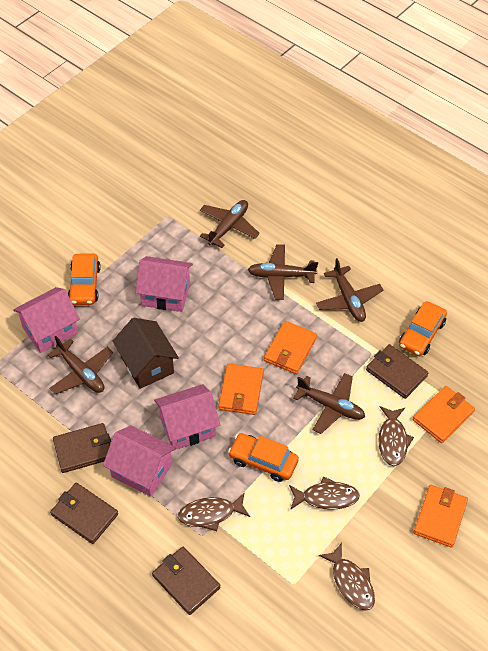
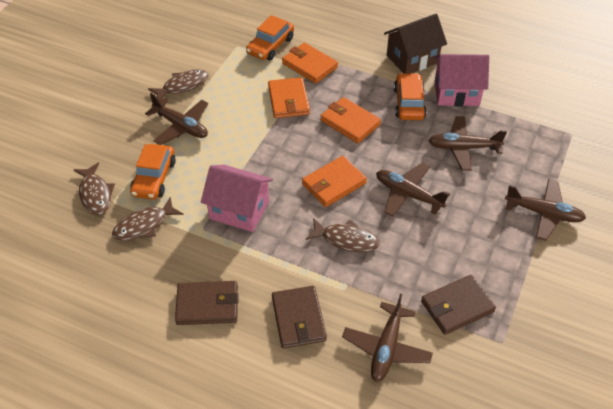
brown wallet: 4 -> 3
pink house: 4 -> 2

